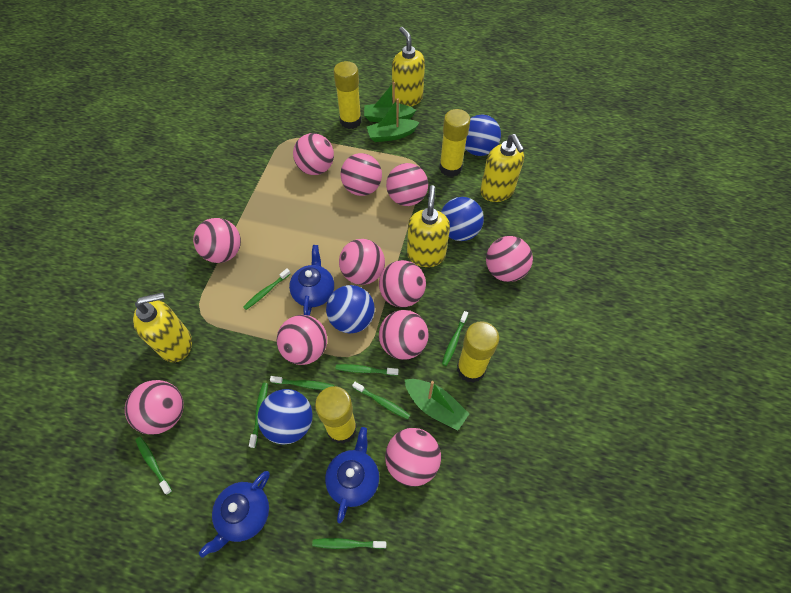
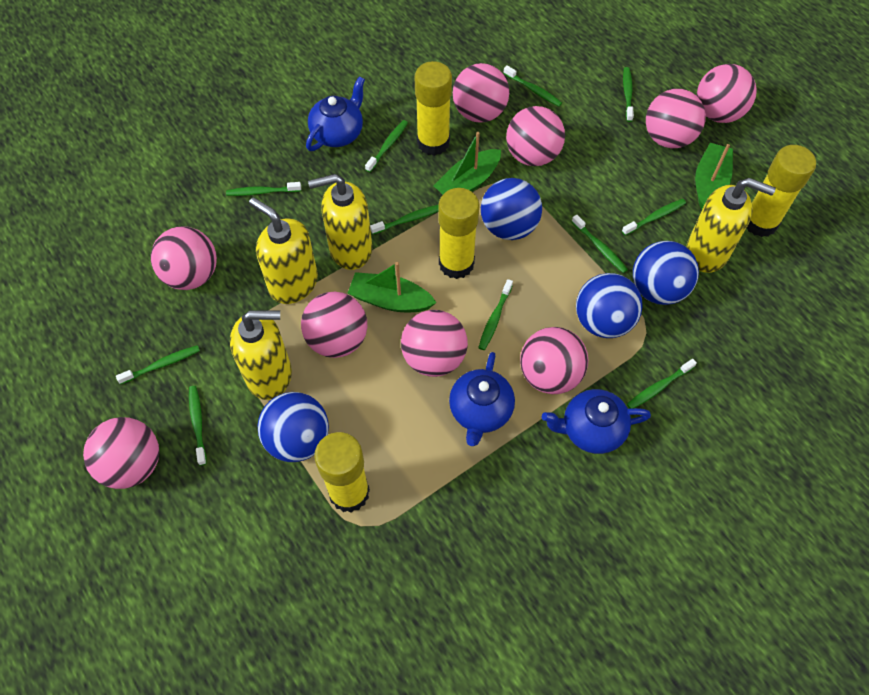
green toothbrush: 8 -> 11
pink ball: 11 -> 9

